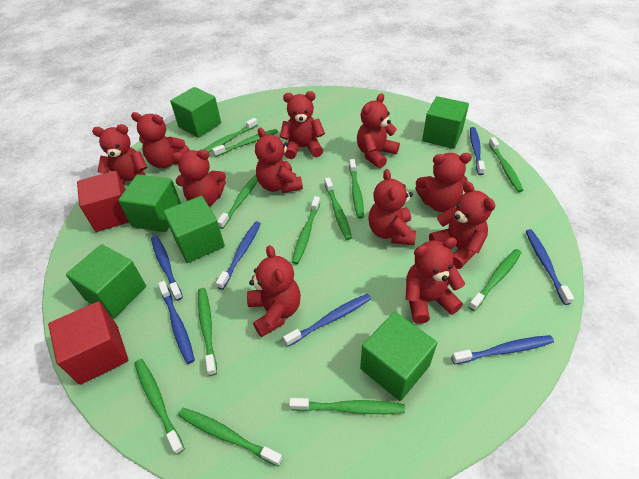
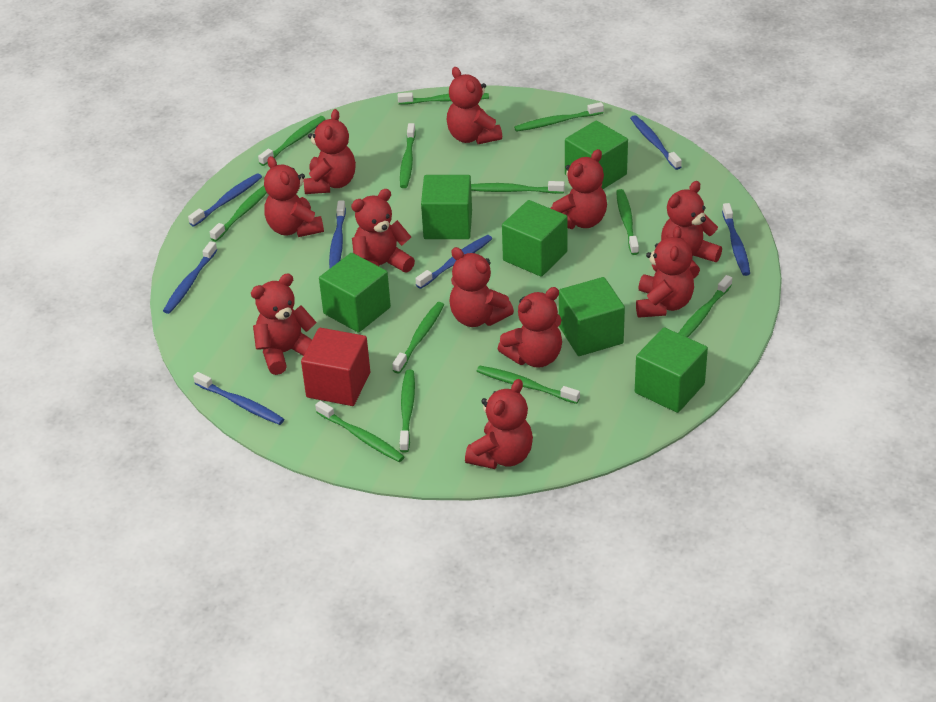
red cube: 2 -> 1

